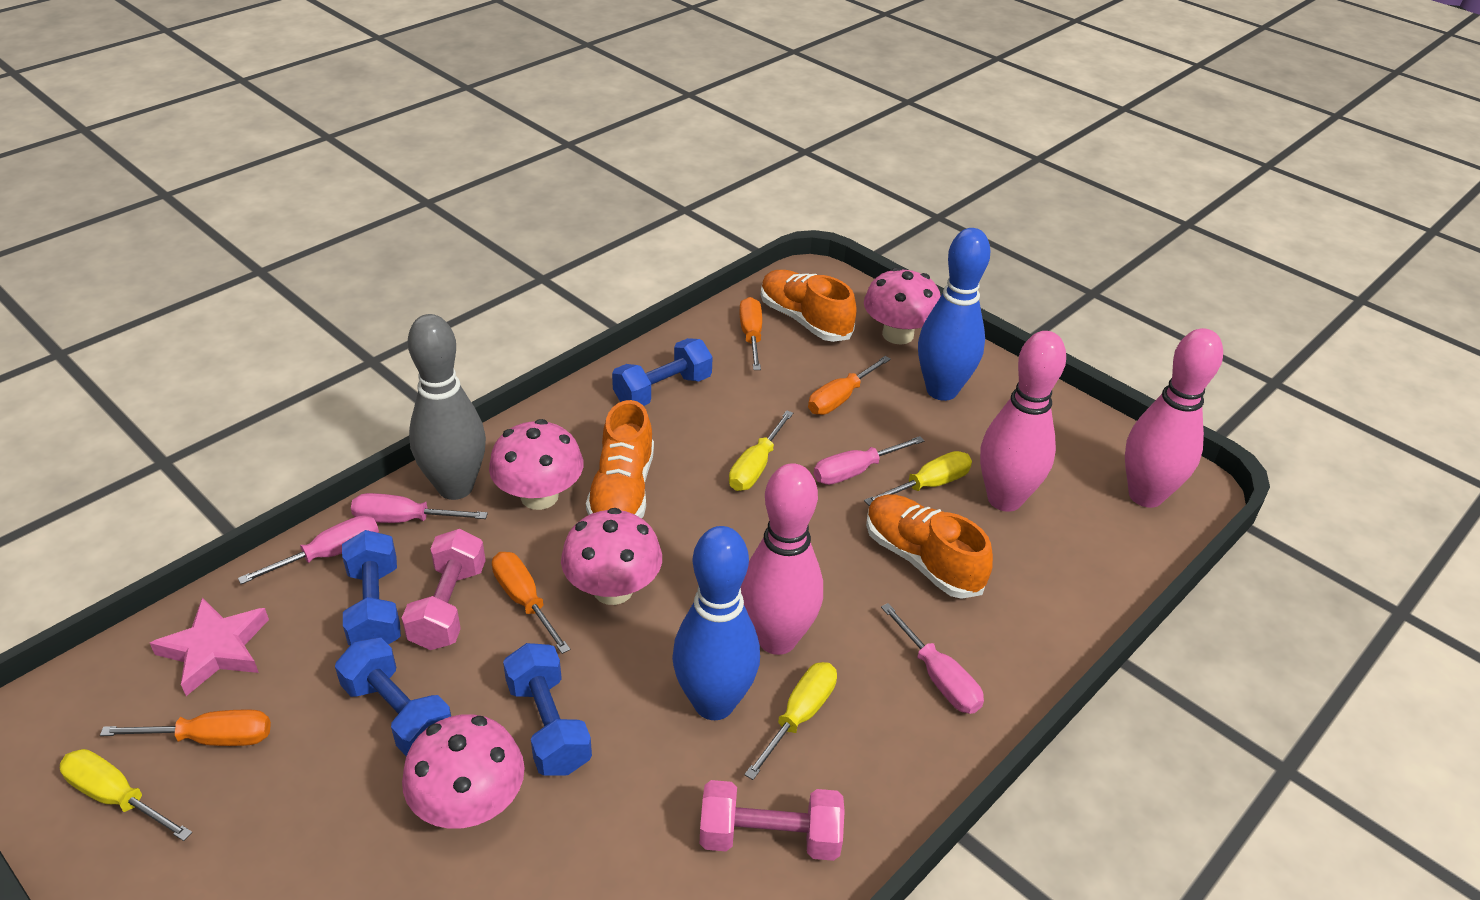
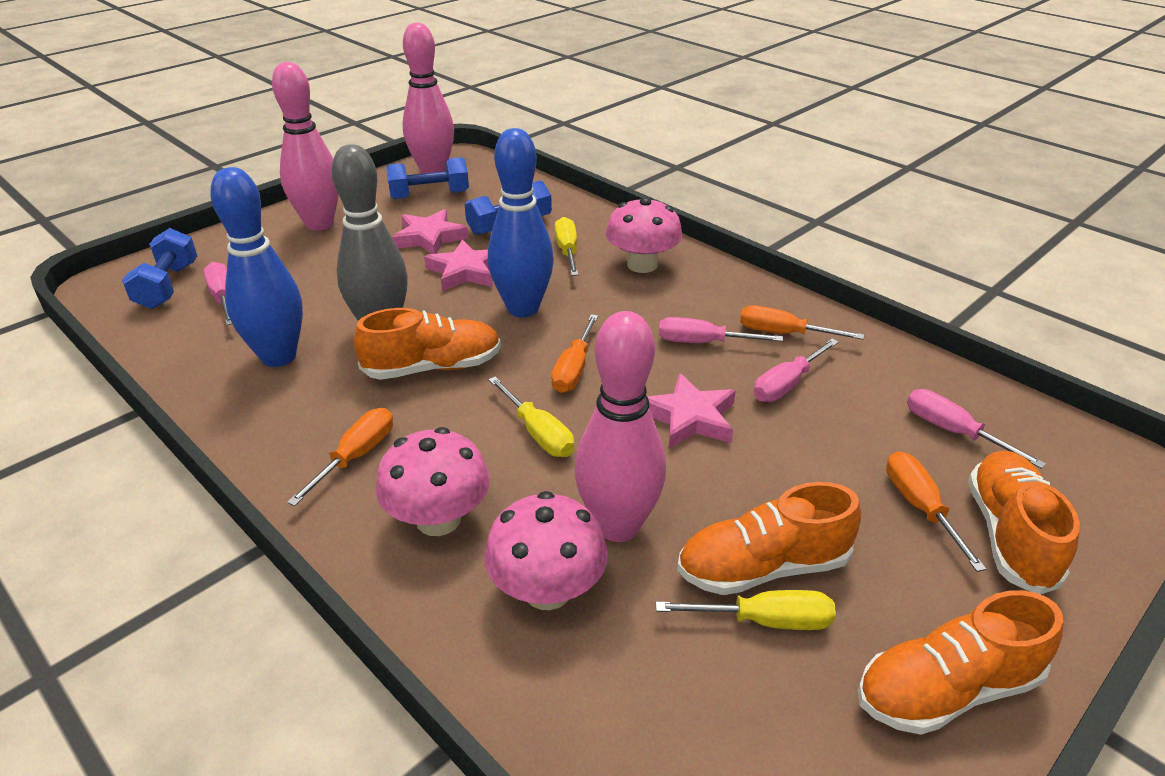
blue dumbbell: 4 -> 3
orange shoe: 3 -> 4
pink dumbbell: 2 -> 0
pink mushroom: 4 -> 3
pink star: 1 -> 3
yellow screwdriver: 4 -> 3

